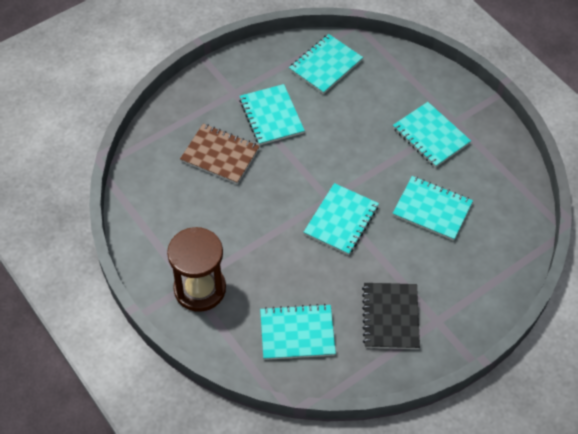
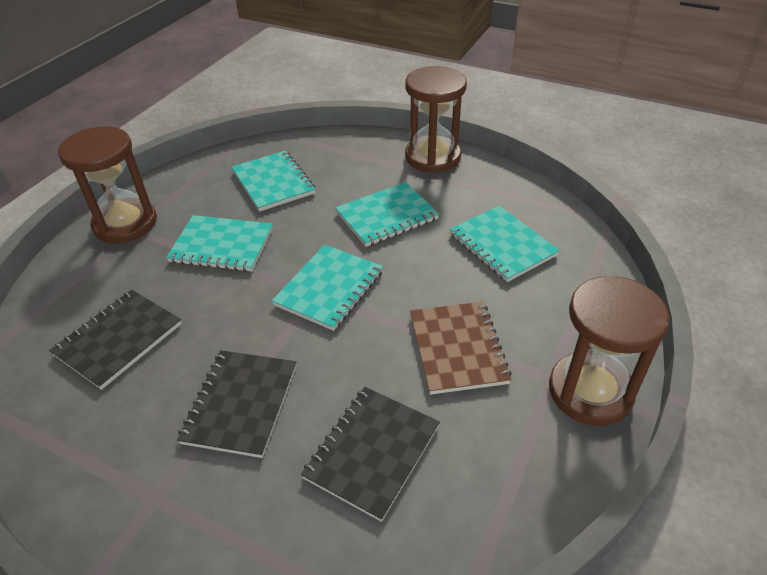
black notebook: 1 -> 3
brown hourglass: 1 -> 3
turquoise notebook: 6 -> 5

